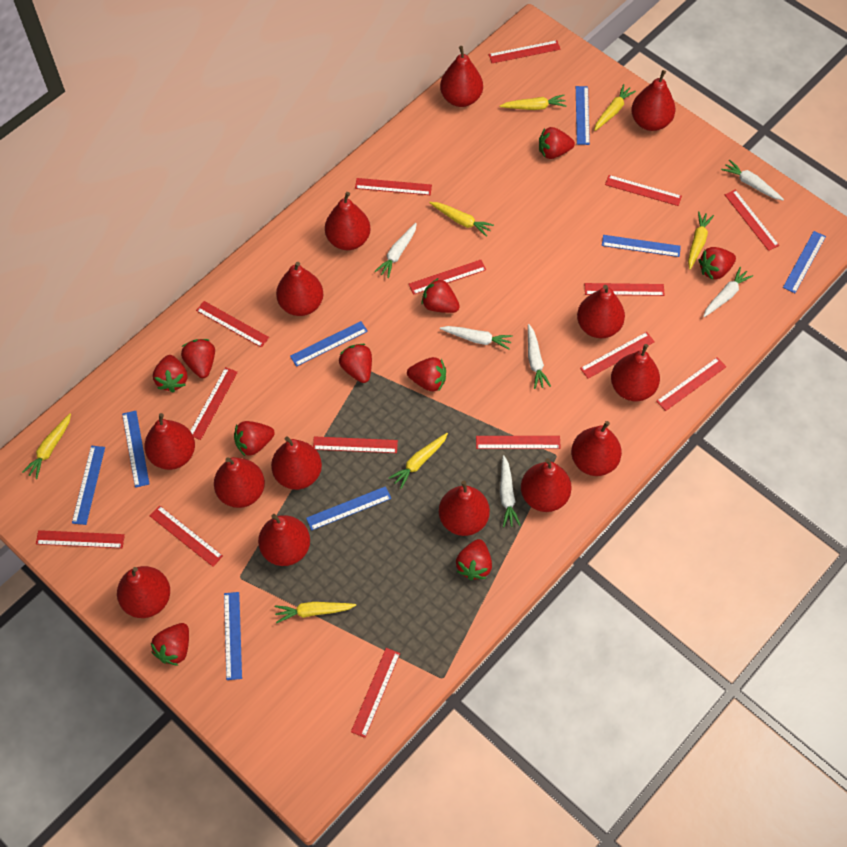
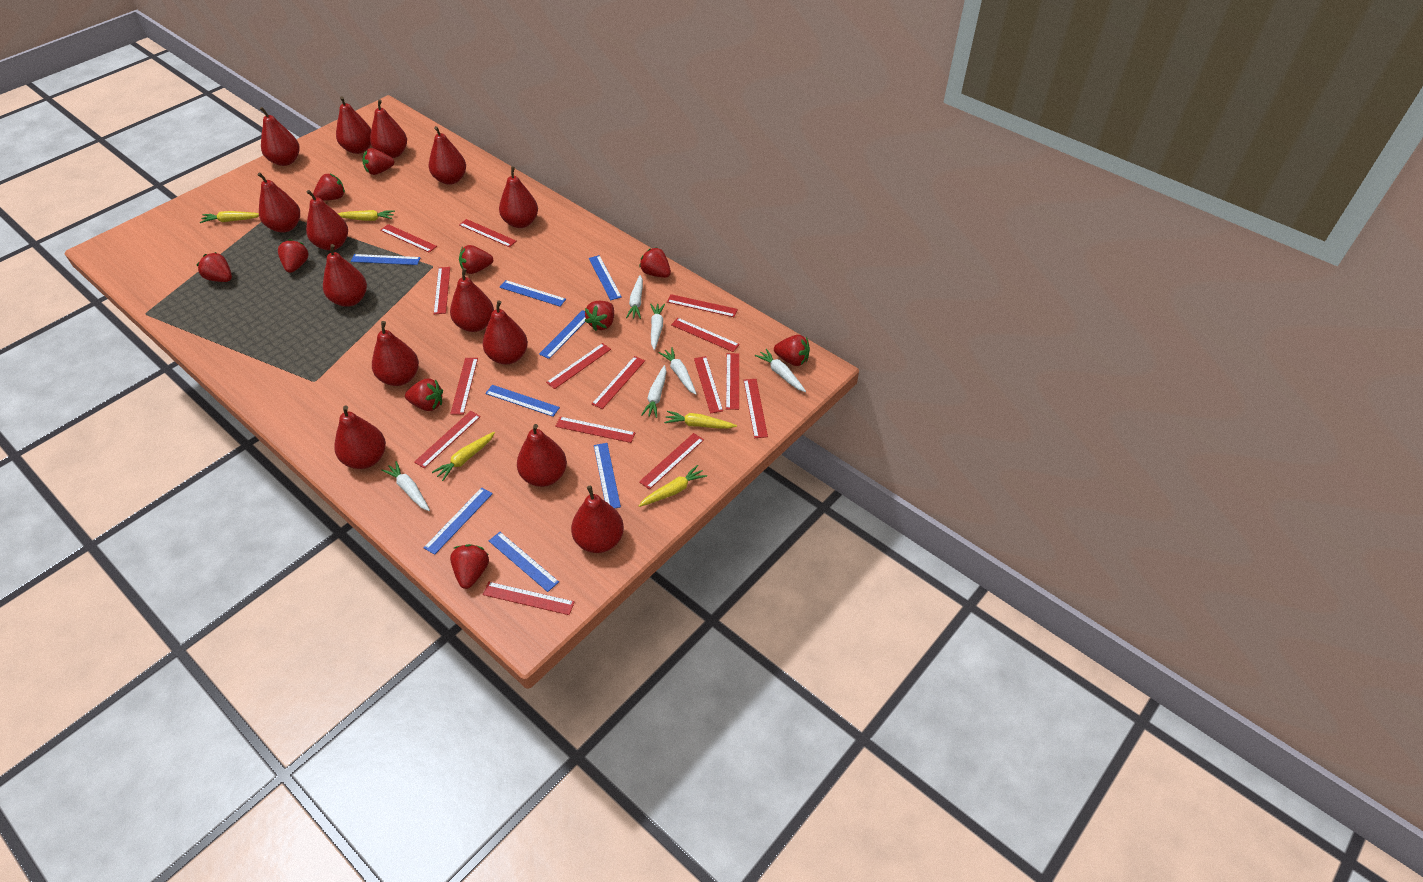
yellow carrot: 7 -> 5

